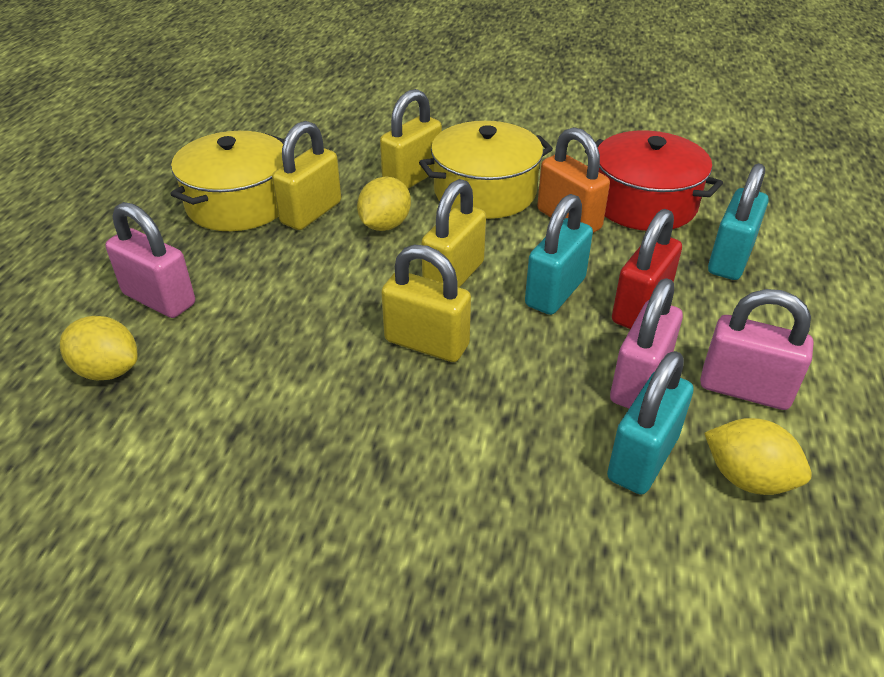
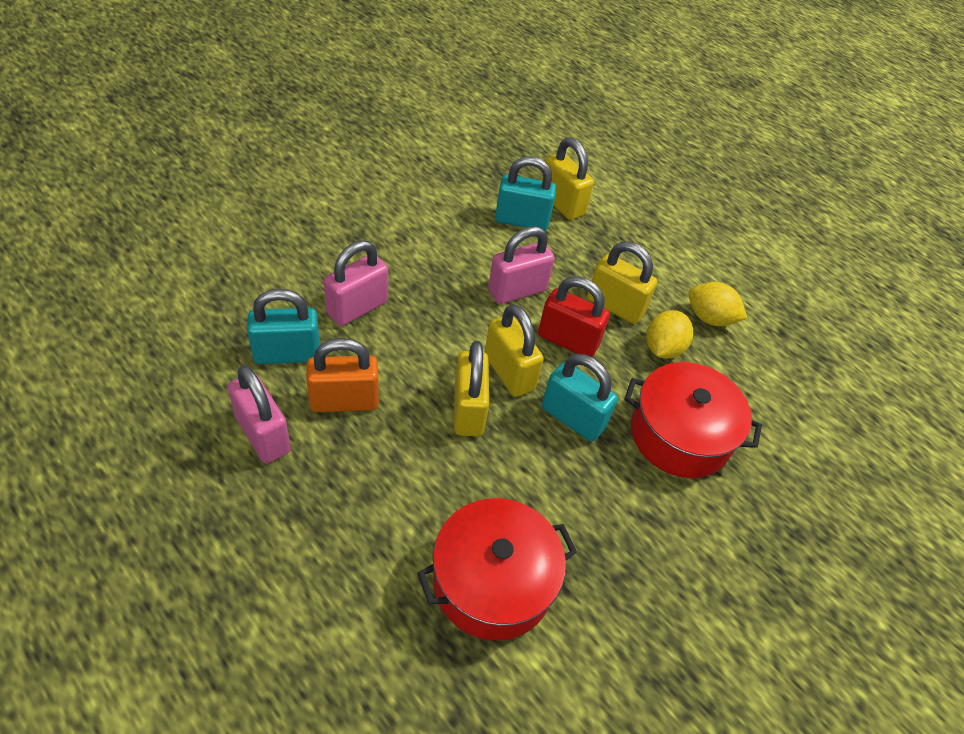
red pot: 1 -> 2
yellow lemon: 3 -> 2
yellow pot: 2 -> 0

